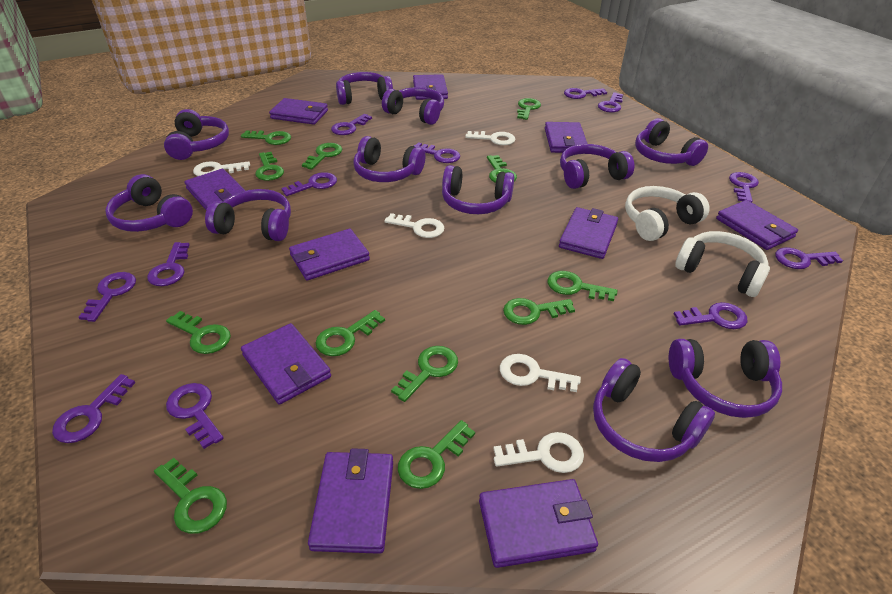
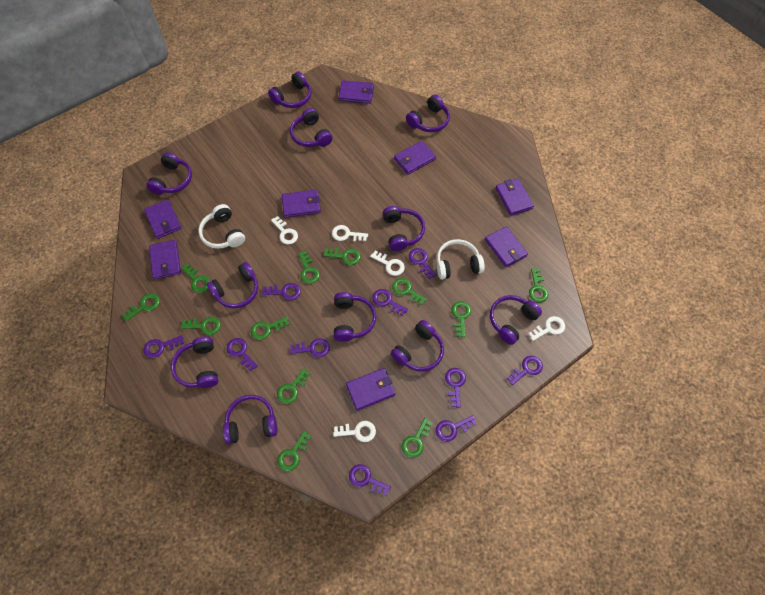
purple key: 12 -> 10
purple wallet: 10 -> 8

